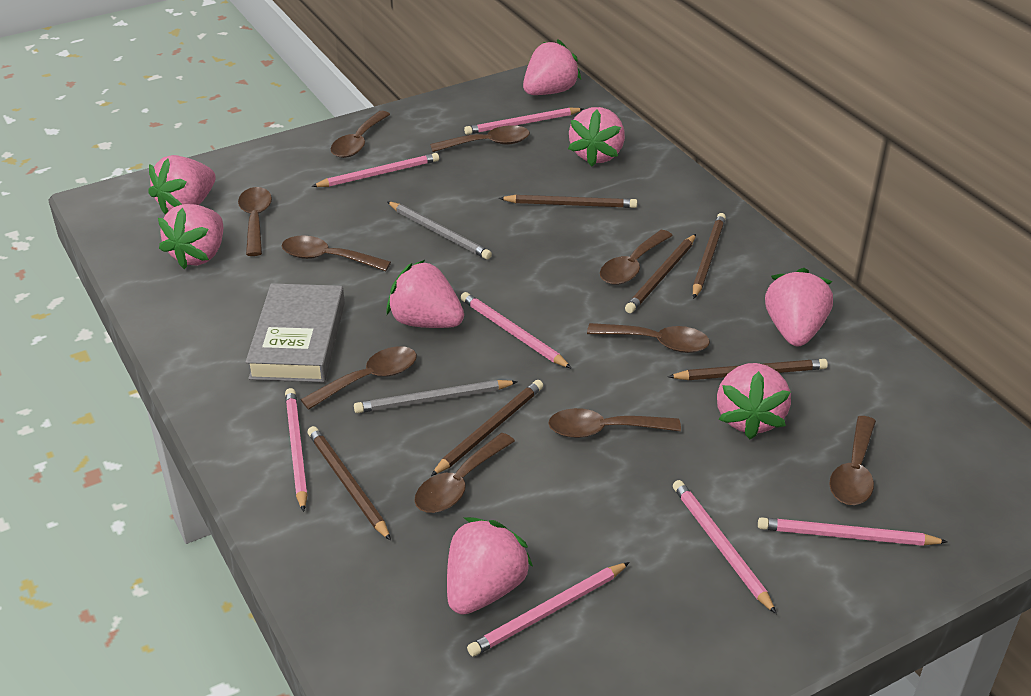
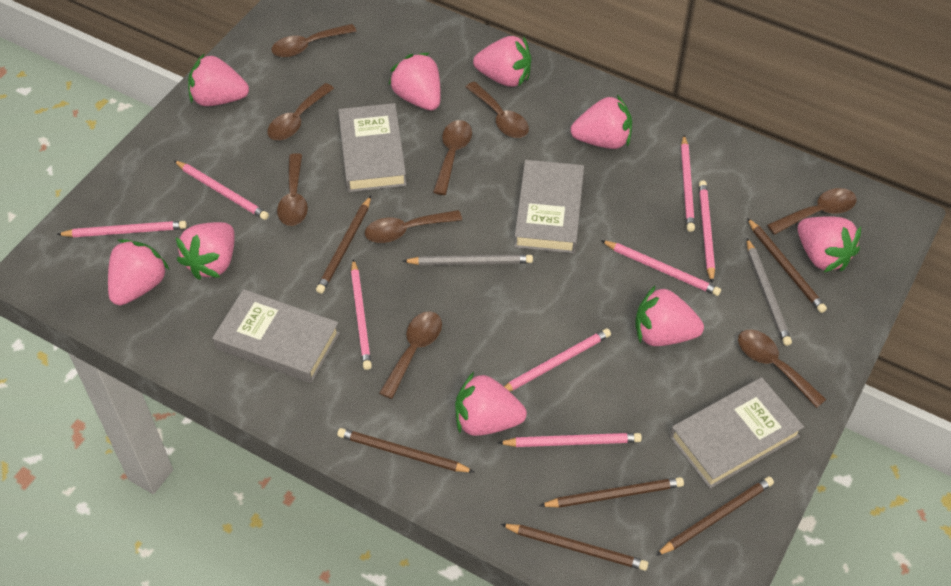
brown spoon: 10 -> 9
grey book: 1 -> 4
pink pencil: 7 -> 8
pink strawberry: 8 -> 9

